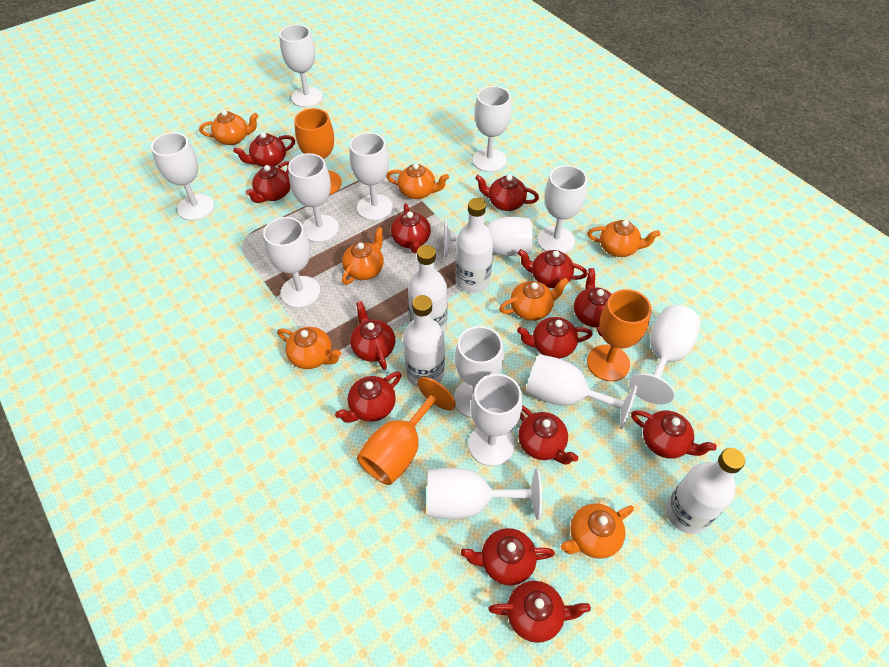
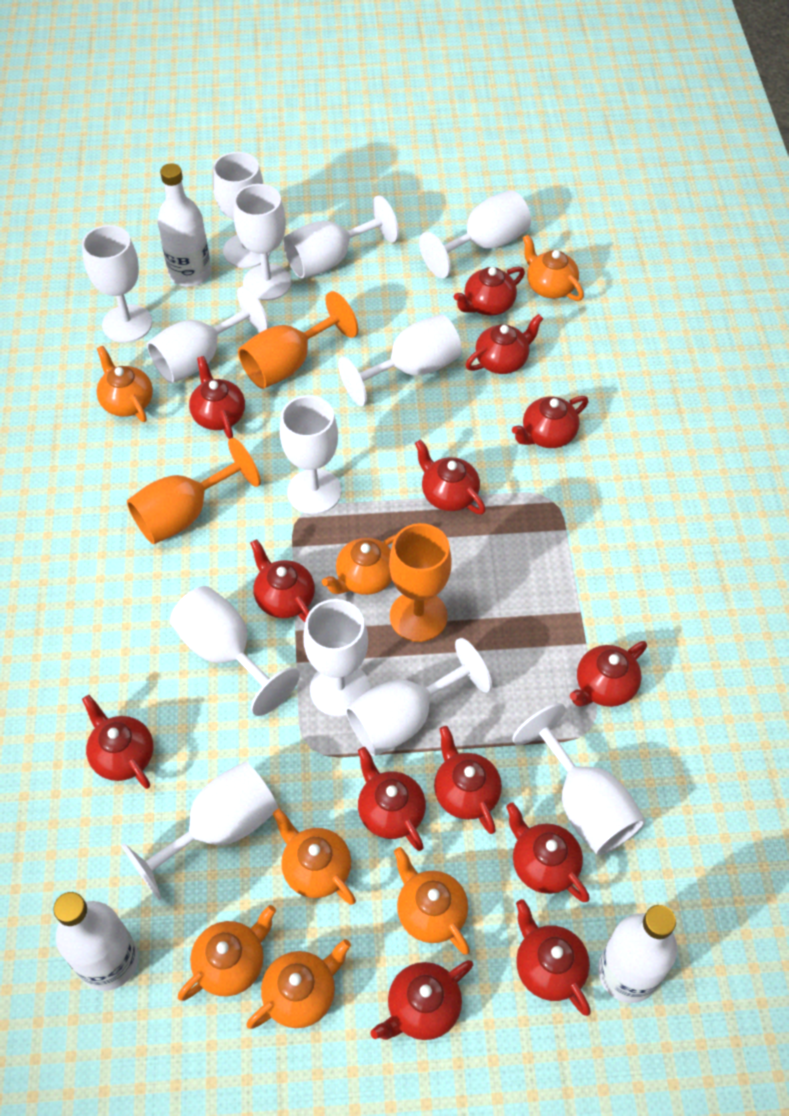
white bottle: 4 -> 3

